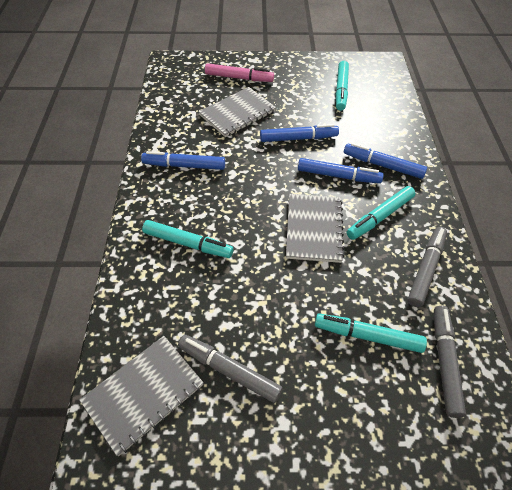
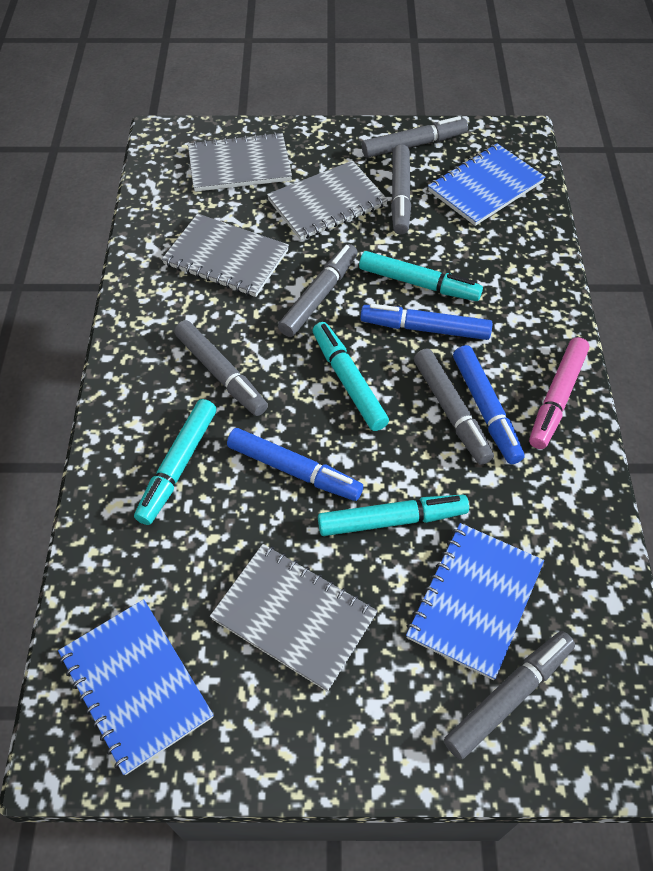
blue marker: 4 -> 3
blue notebook: 0 -> 3
grey marker: 3 -> 6
grey notebook: 3 -> 4

